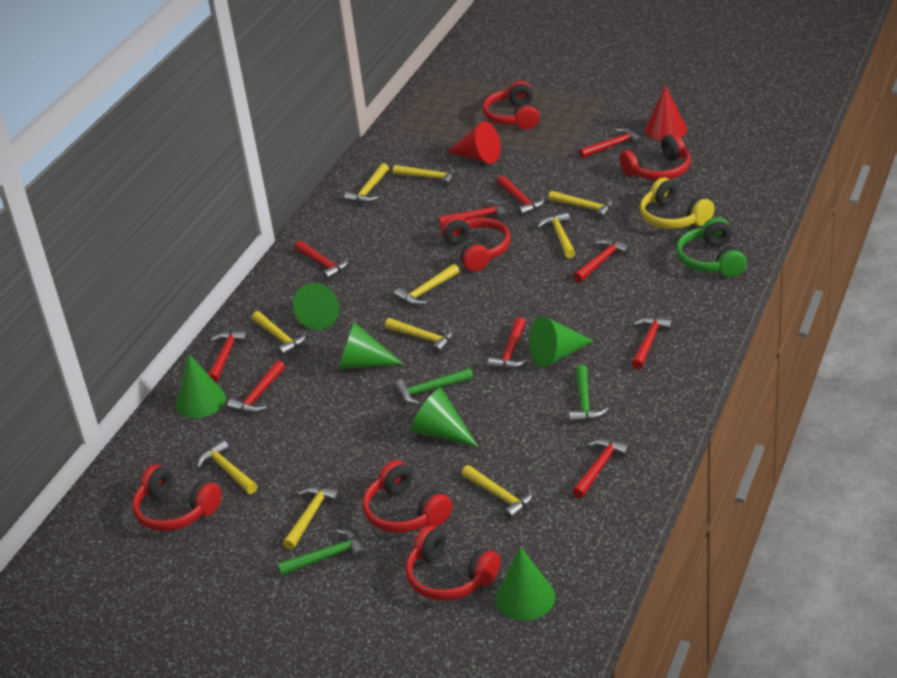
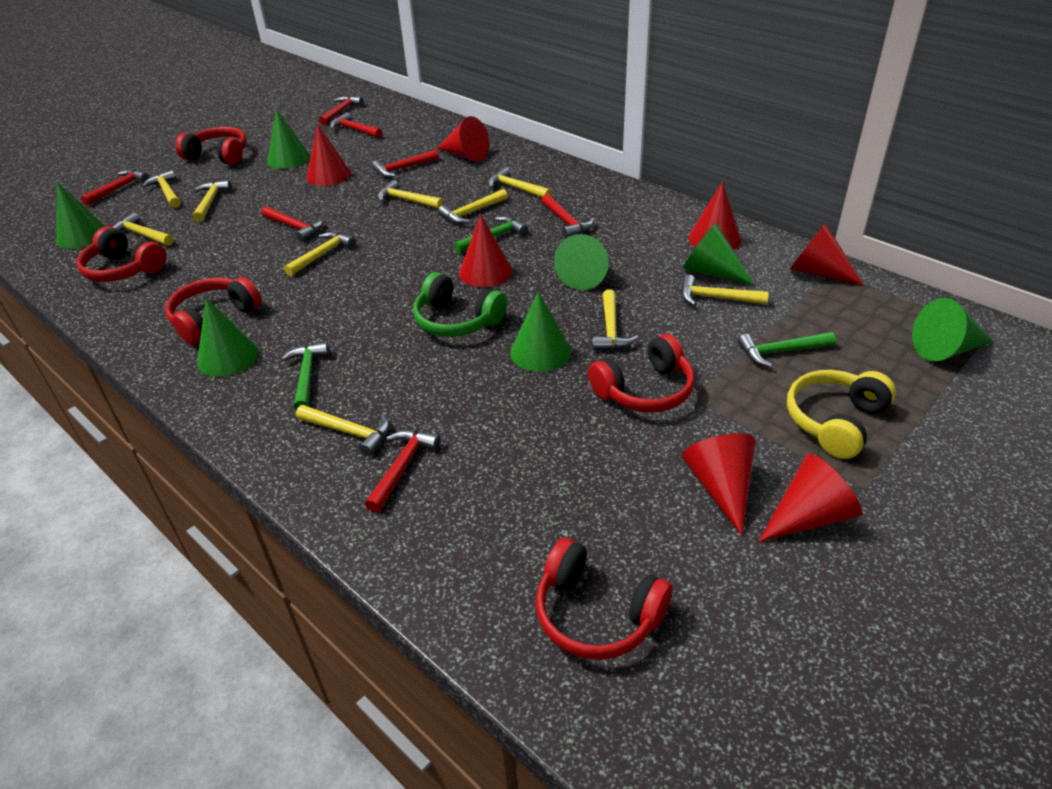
green cone: 6 -> 7
red cone: 2 -> 7
red hammer: 10 -> 7
red headphones: 6 -> 5

